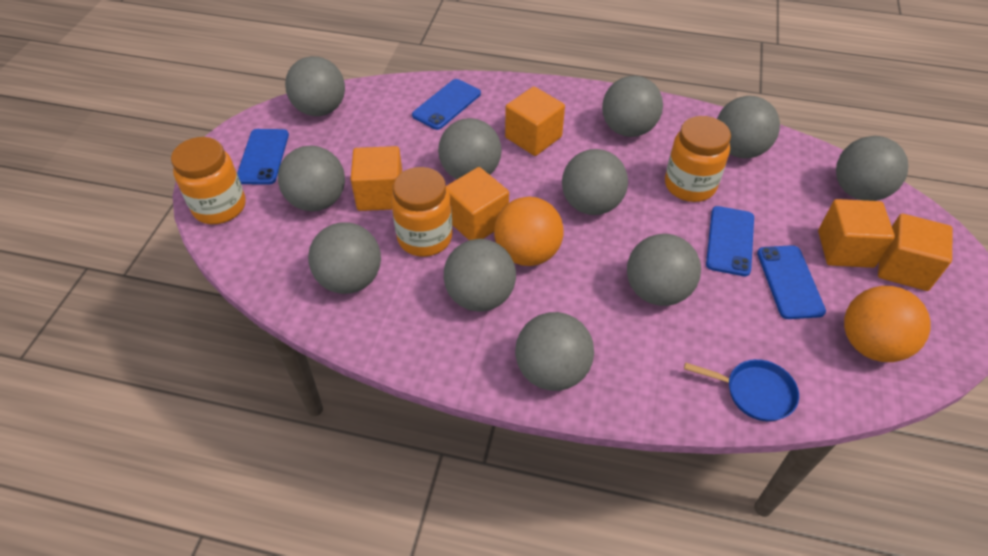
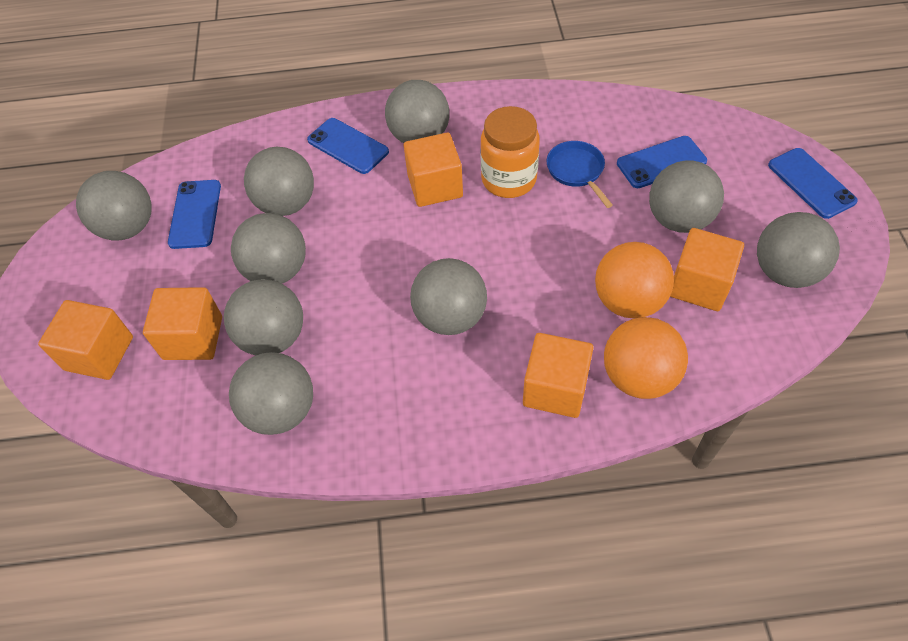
grey ball: 11 -> 9
orange jar: 3 -> 1

